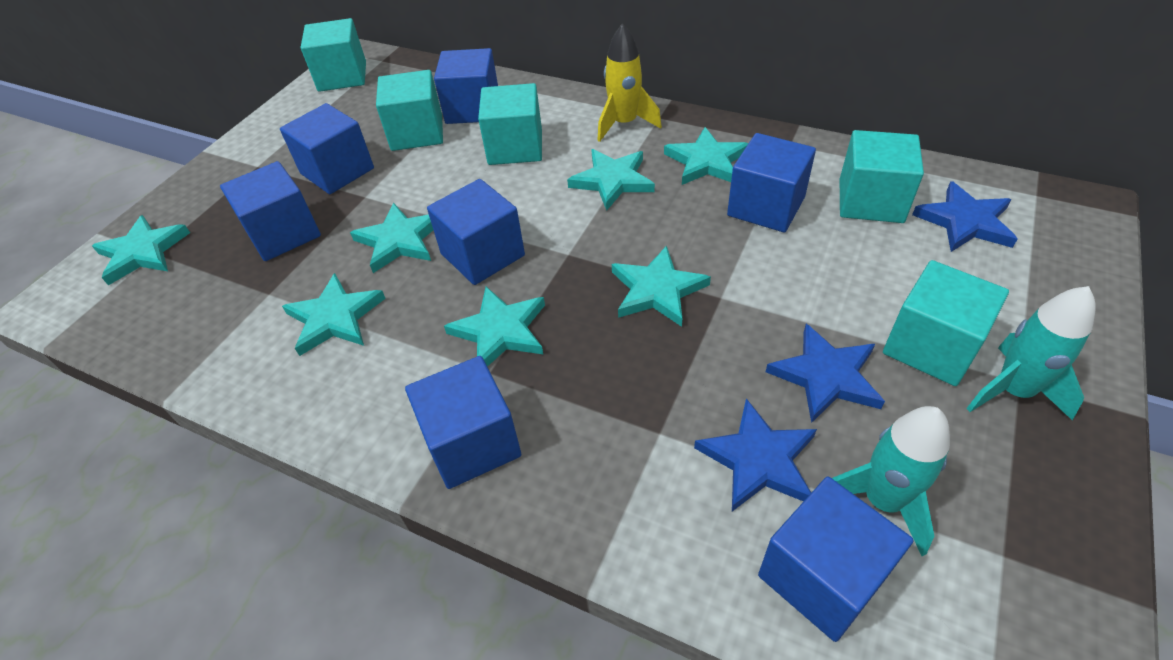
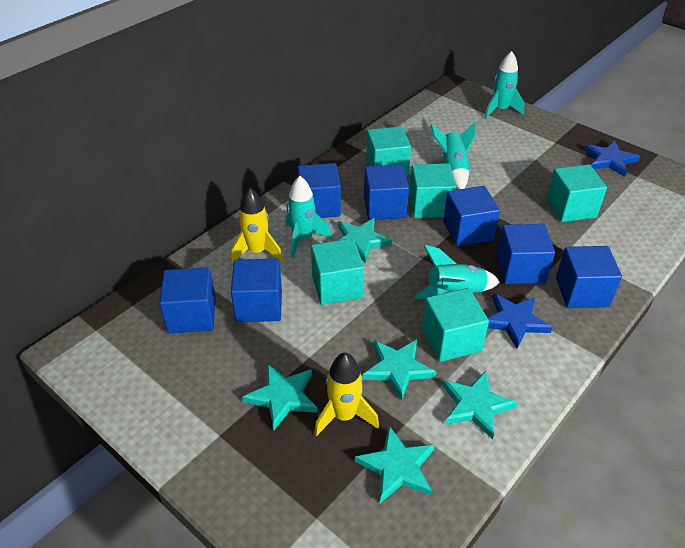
blue star: 3 -> 2
turquoise rocket: 2 -> 4
turquoise star: 7 -> 5
yellow rocket: 1 -> 2

